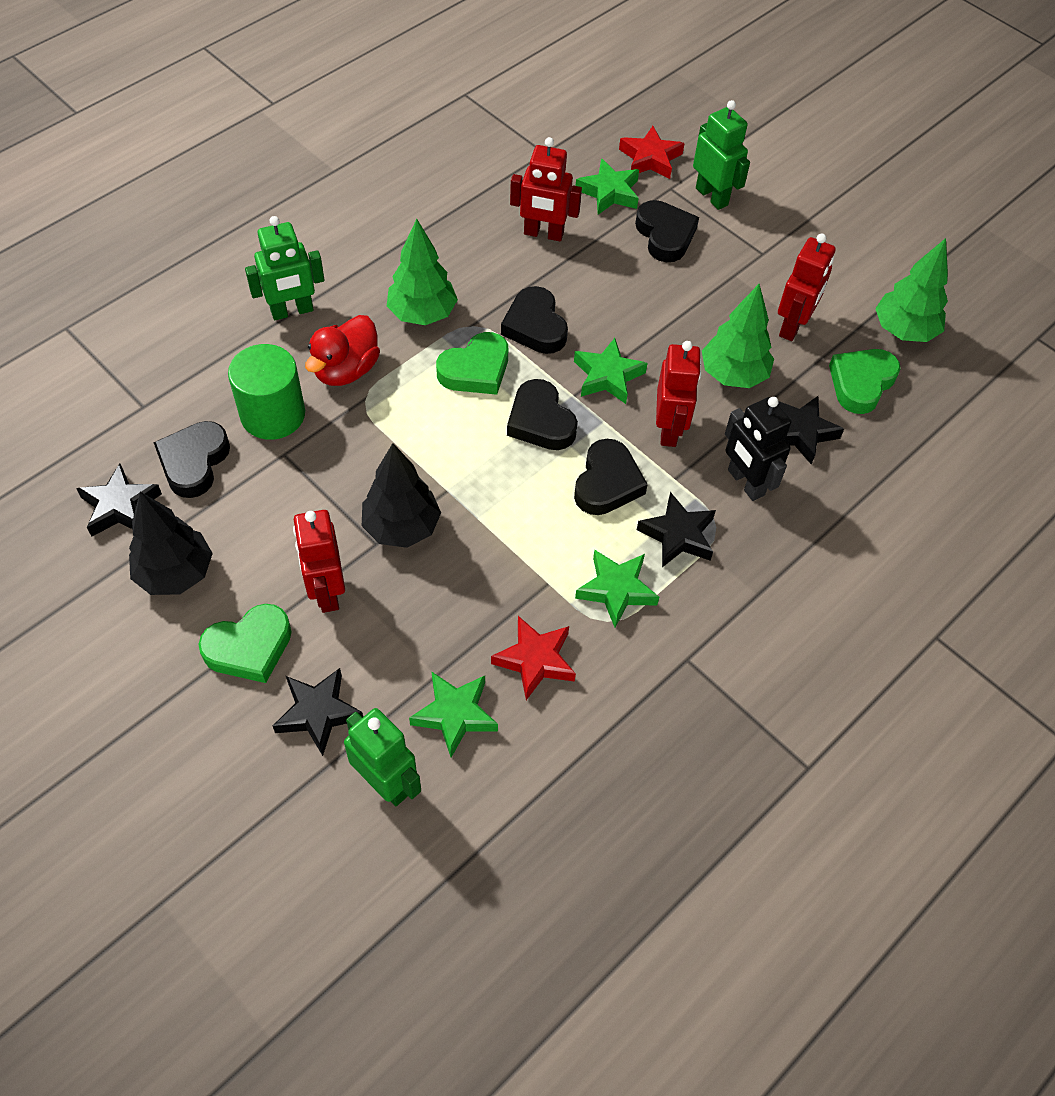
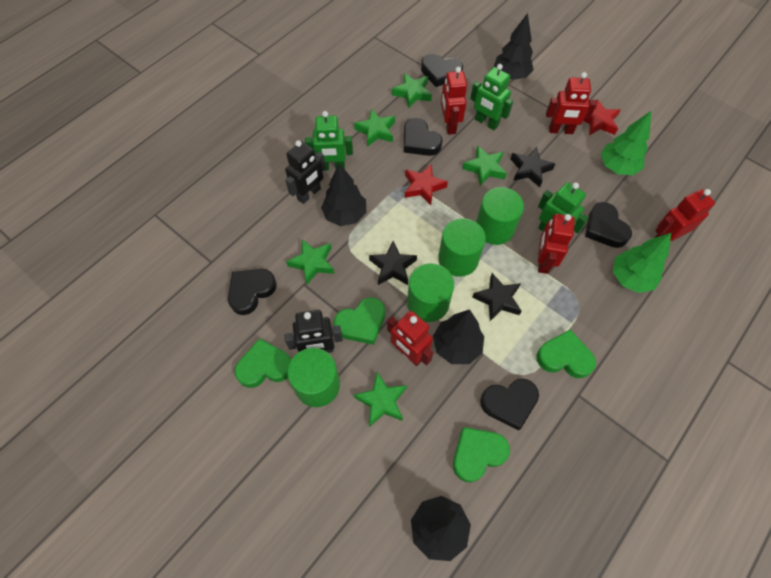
black robot: 1 -> 2
black star: 4 -> 3
black tree: 2 -> 4
green cylinder: 1 -> 4
green heart: 3 -> 4
green star: 4 -> 5
green tree: 3 -> 2
red duck: 1 -> 0
red robot: 4 -> 5

